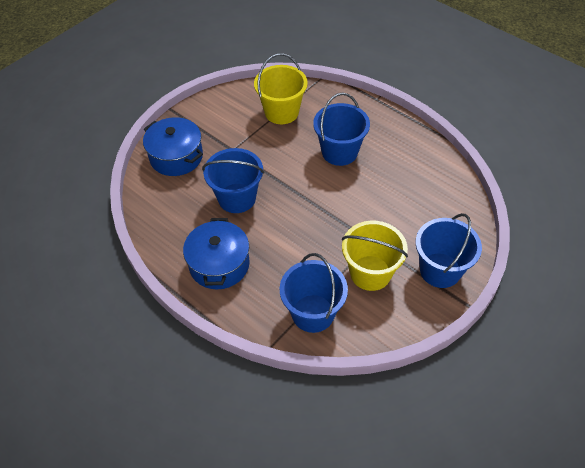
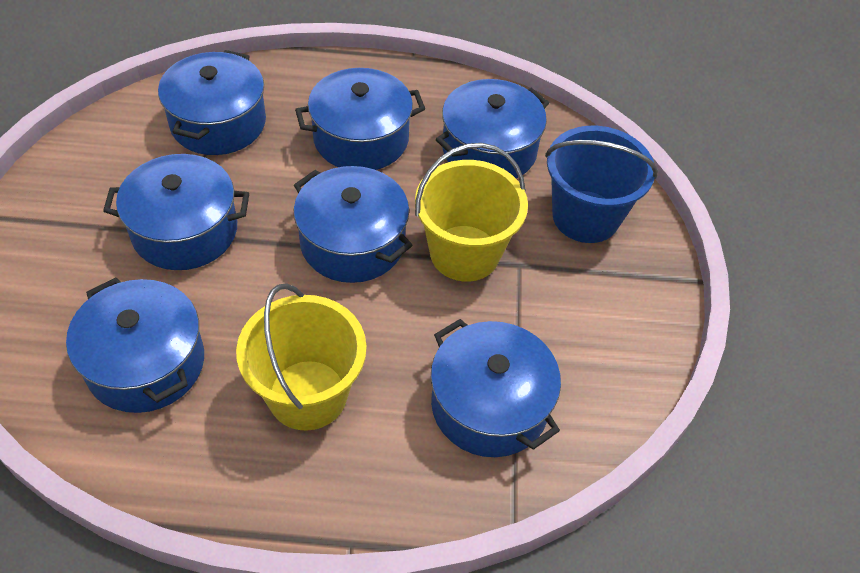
blue bucket: 4 -> 1
blue pot: 2 -> 7

